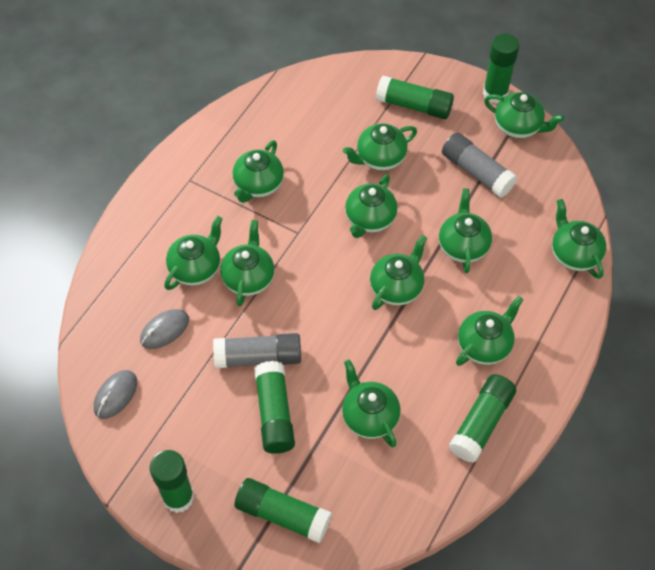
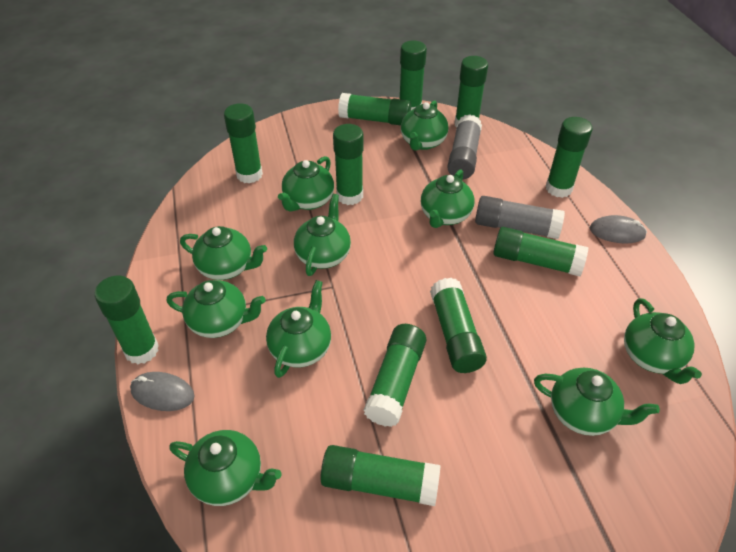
green glue stick: 6 -> 11
green teapot: 11 -> 10

